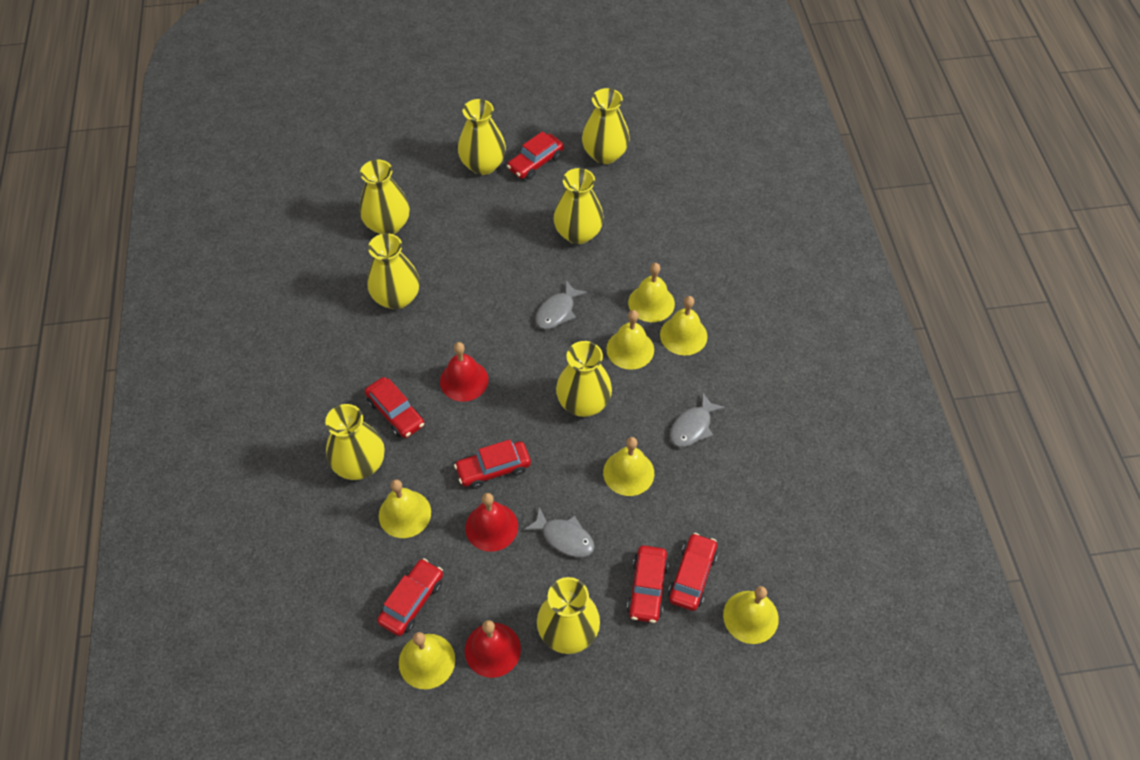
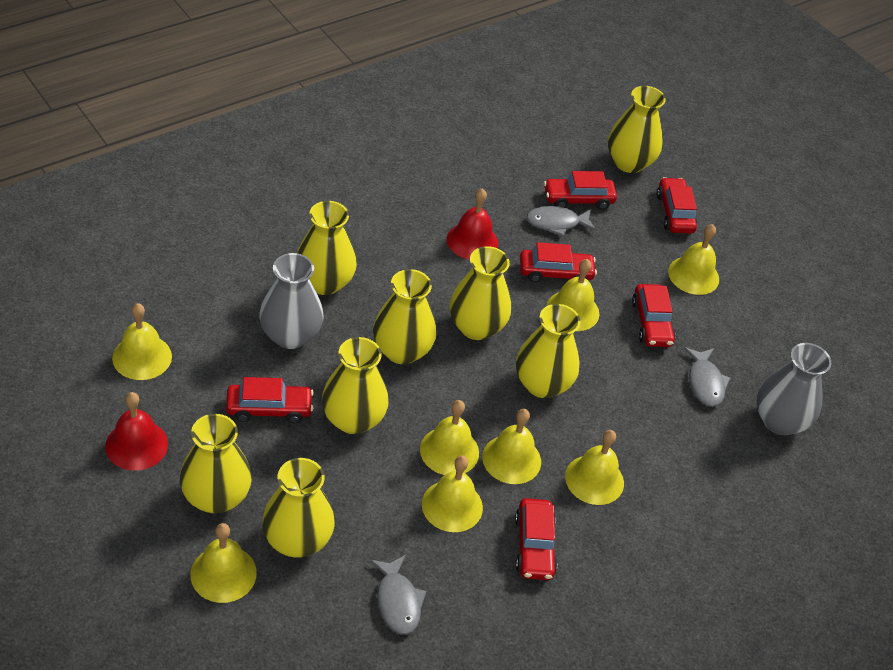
grey vase: 0 -> 2
red bell: 3 -> 2
yellow bell: 7 -> 8

